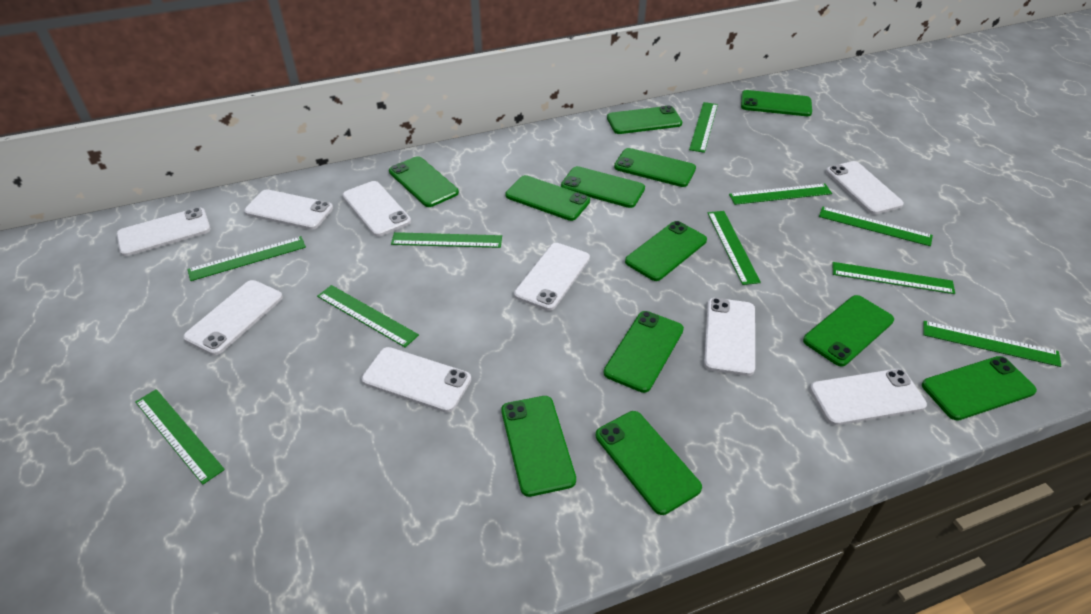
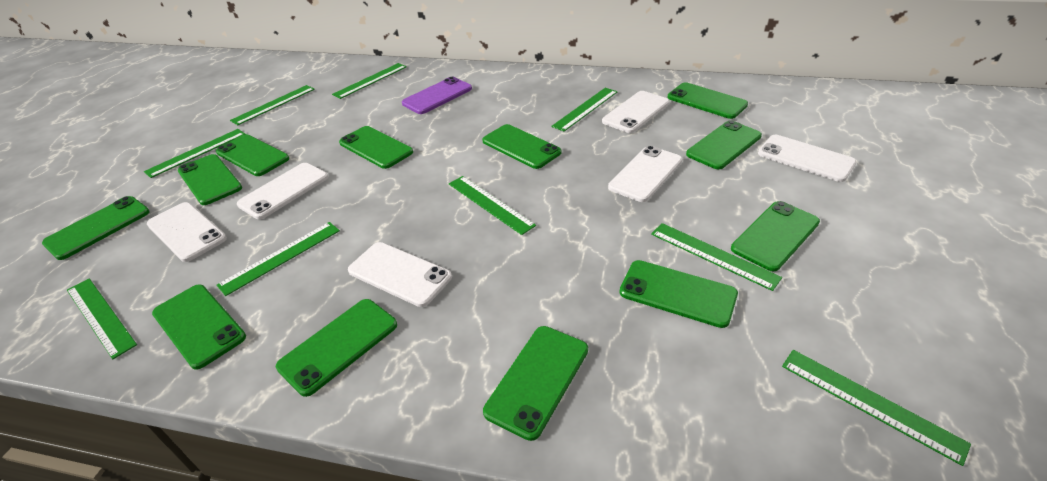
green ruler: 10 -> 9
purple phone: 0 -> 1
white phone: 9 -> 6

